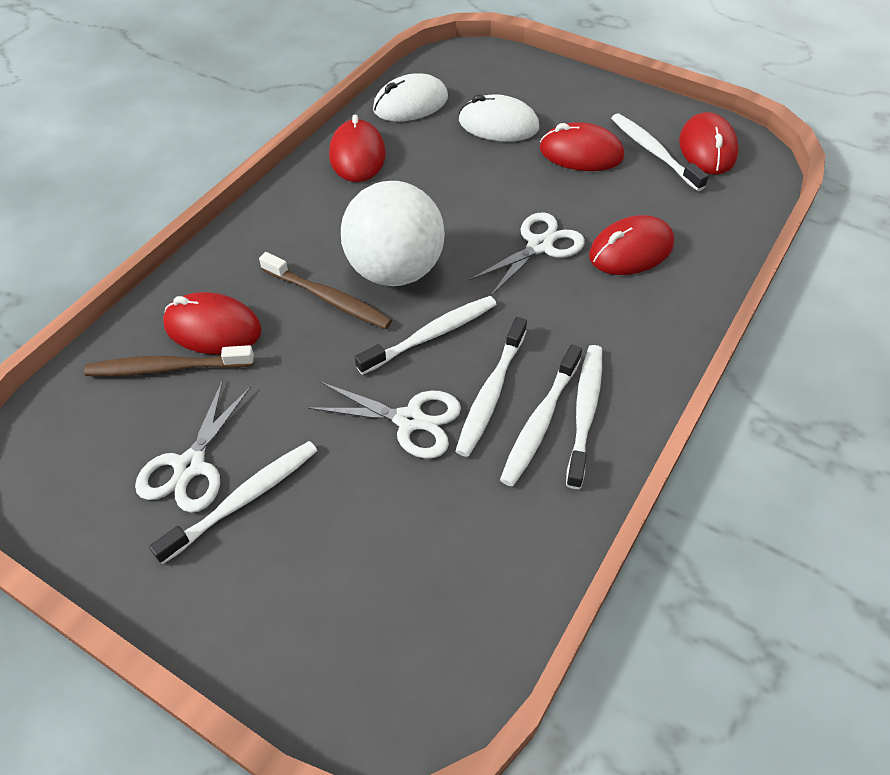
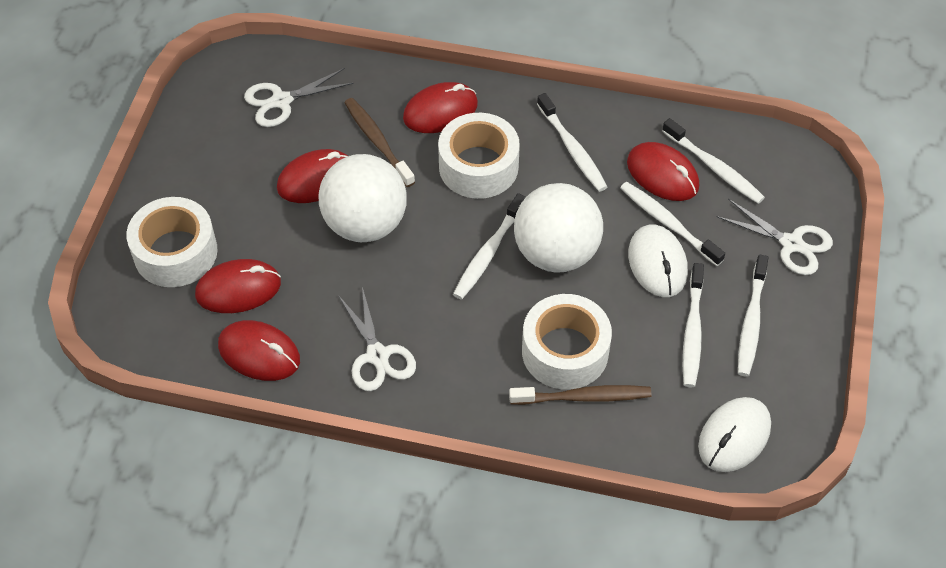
white ball: 1 -> 2
white tape: 0 -> 3

